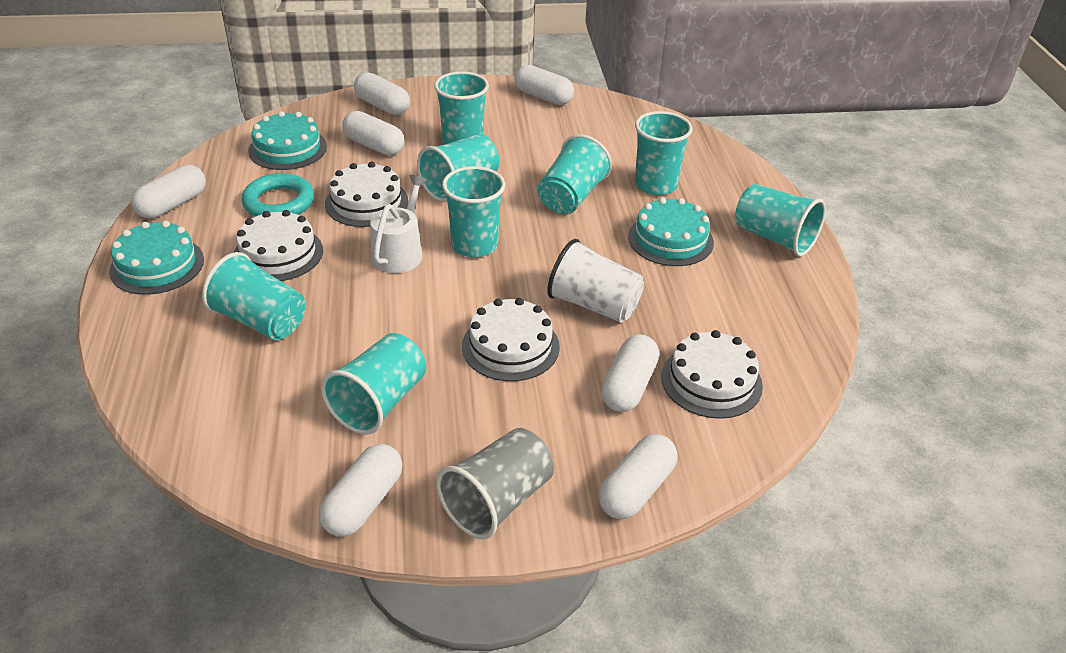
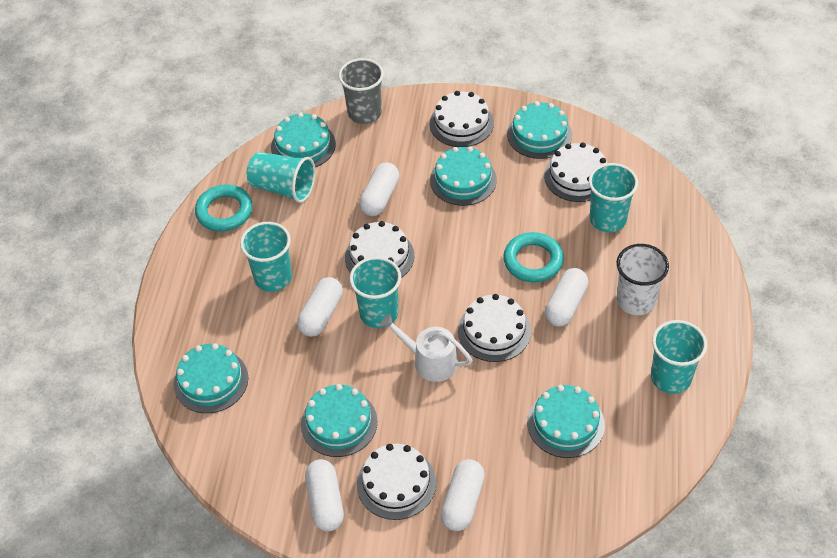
turquoise cake: 3 -> 6
turquoise cup: 8 -> 5
turquoise ring: 1 -> 2
white cake: 4 -> 5
white capsule: 7 -> 5

